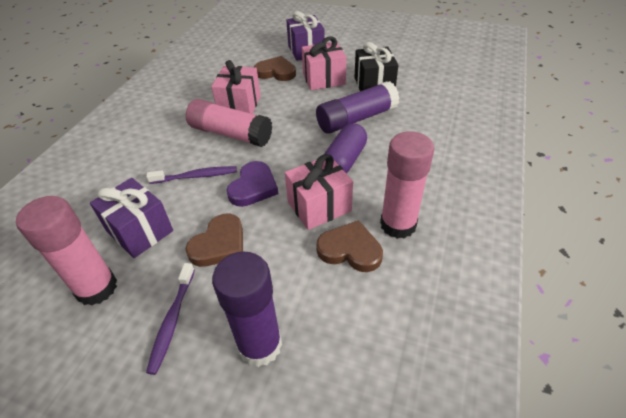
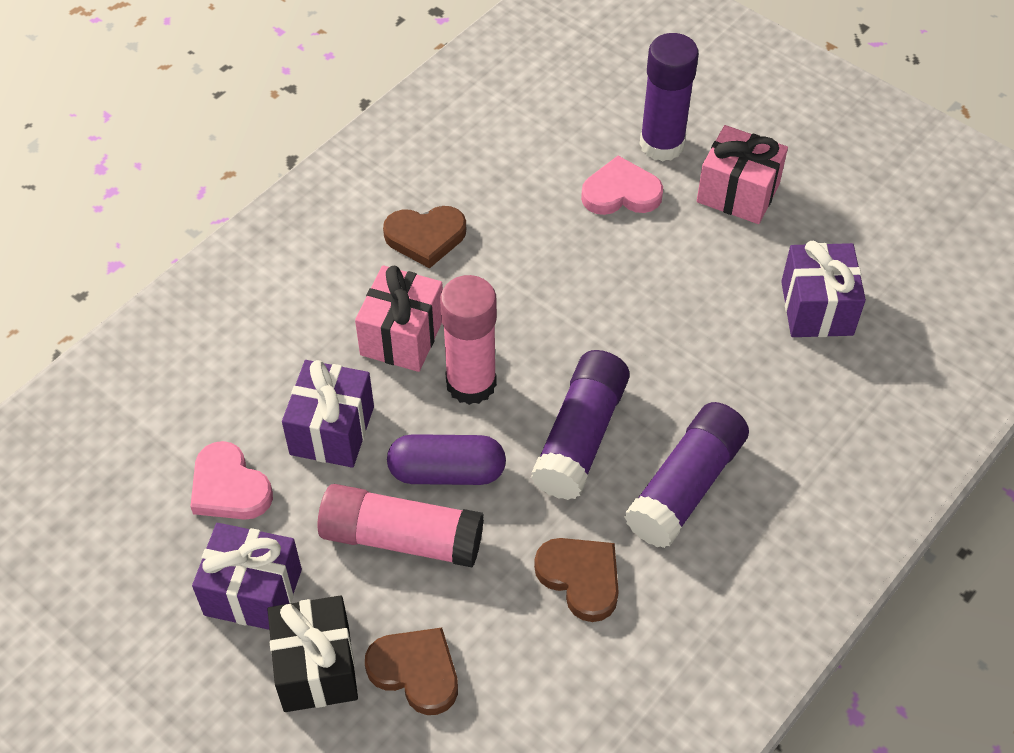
pink gift: 3 -> 2
pink glue stick: 3 -> 2
pink heart: 0 -> 2
purple gift: 2 -> 3
purple glue stick: 2 -> 3
purple heart: 1 -> 0
purple toothbrush: 2 -> 0

